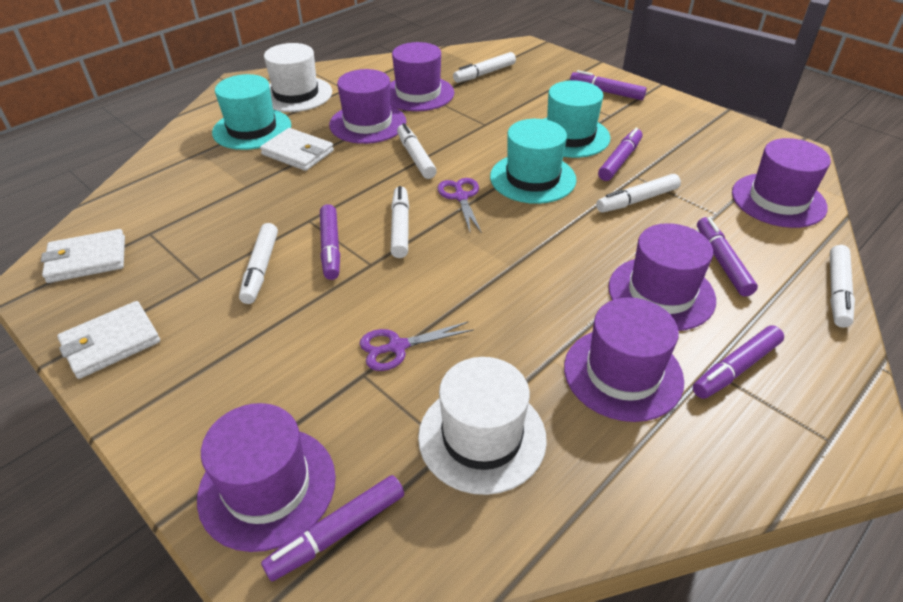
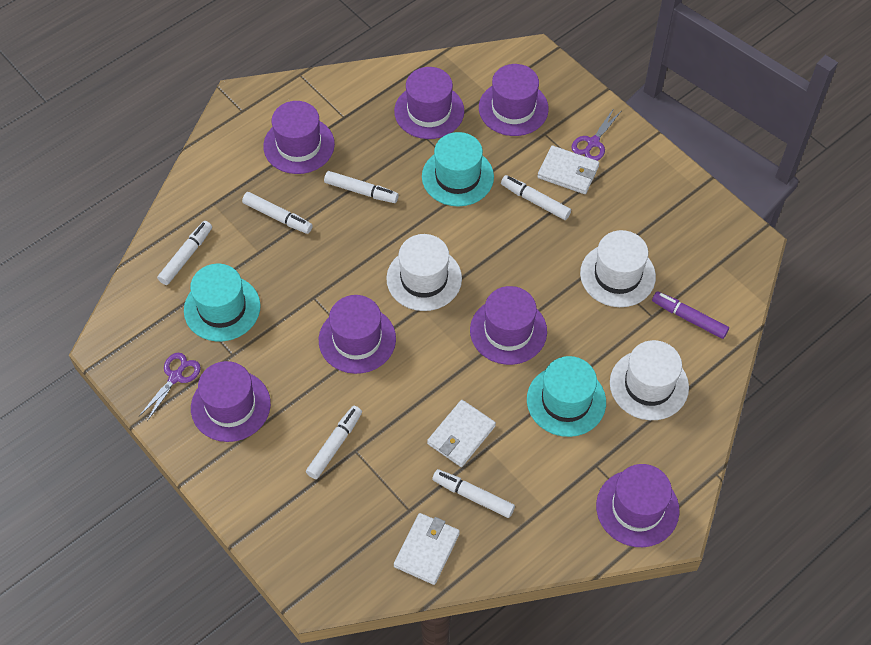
purple hat: 6 -> 7
purple marker: 6 -> 1
white hat: 2 -> 3

